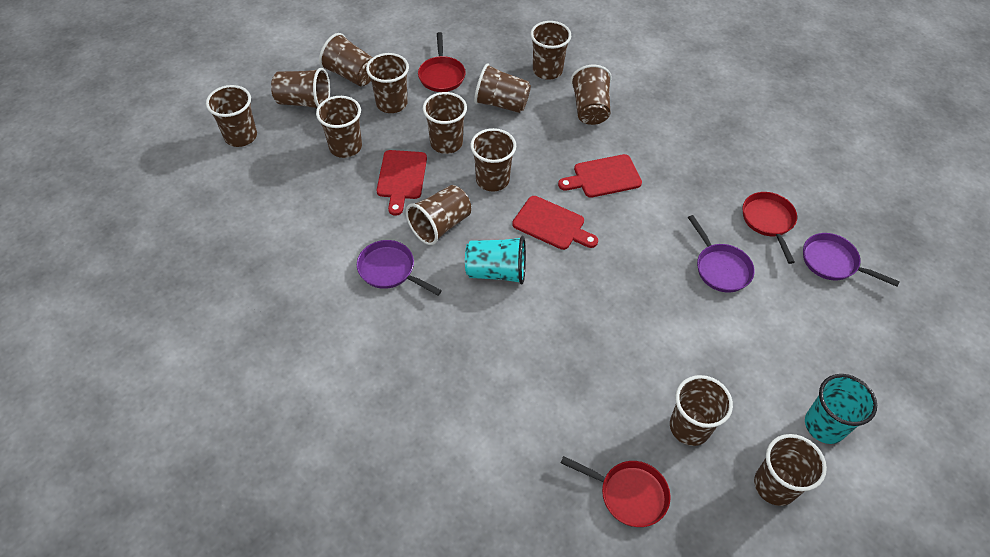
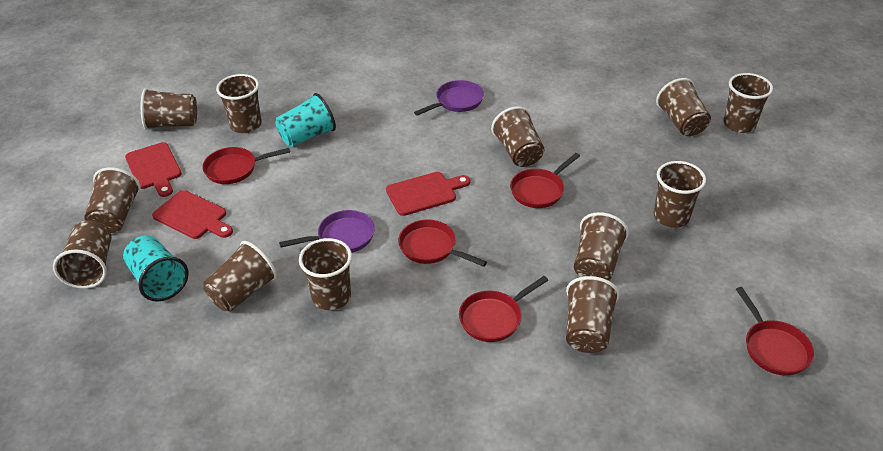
brown cup: 13 -> 12
purple pan: 3 -> 2
red pan: 3 -> 5

